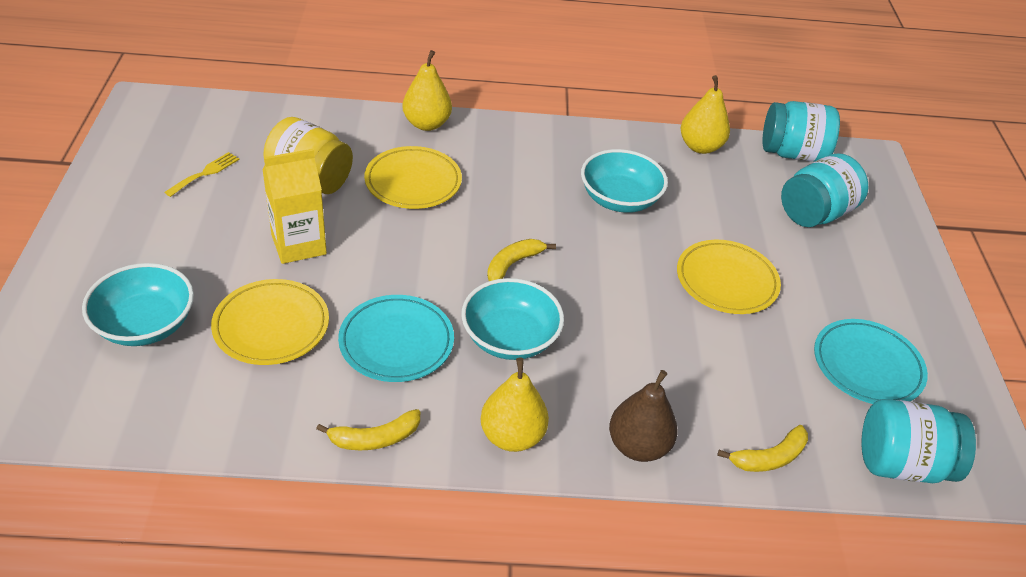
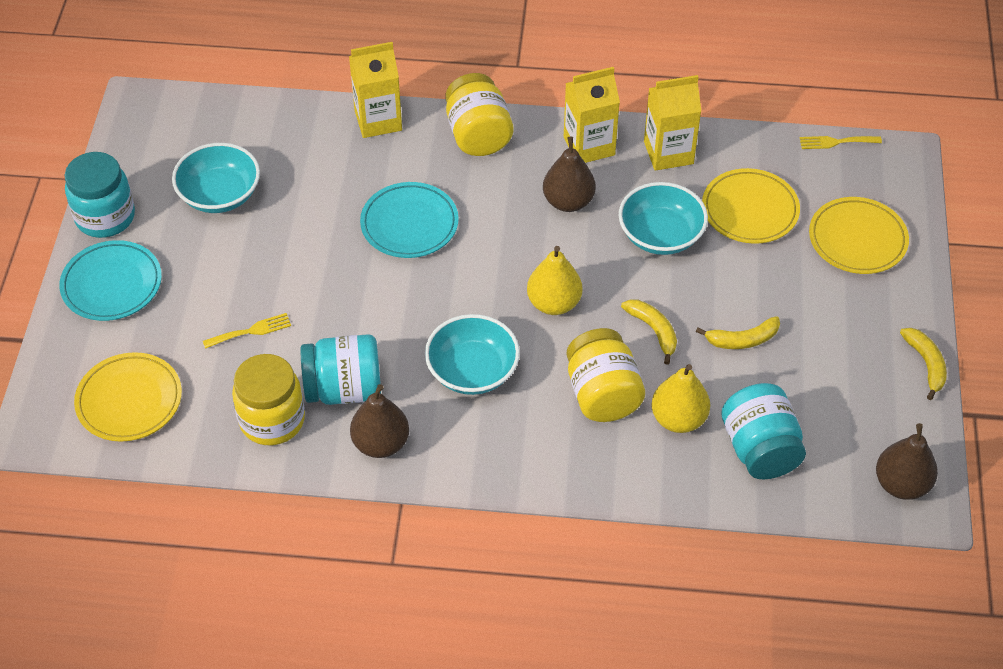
brown pear: 1 -> 3
yellow carton: 1 -> 3
yellow fork: 1 -> 2
yellow jar: 1 -> 3
yellow pear: 3 -> 2

